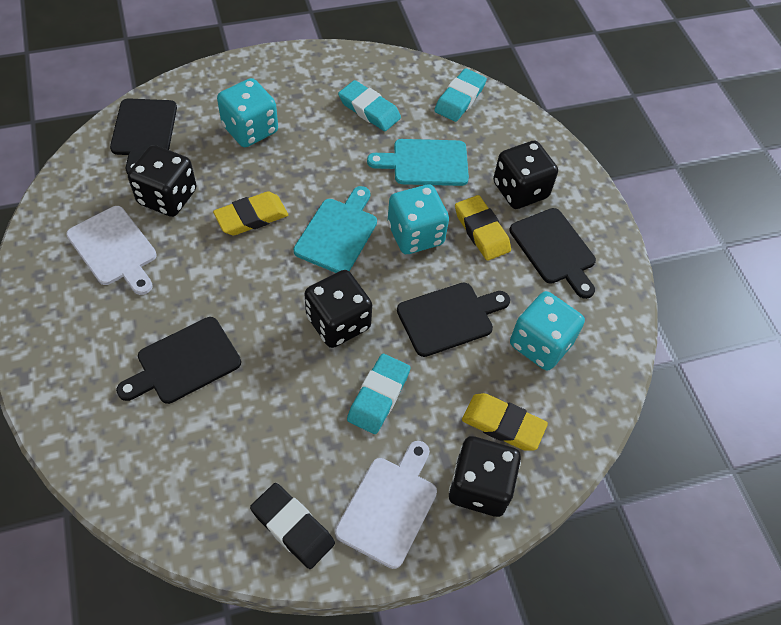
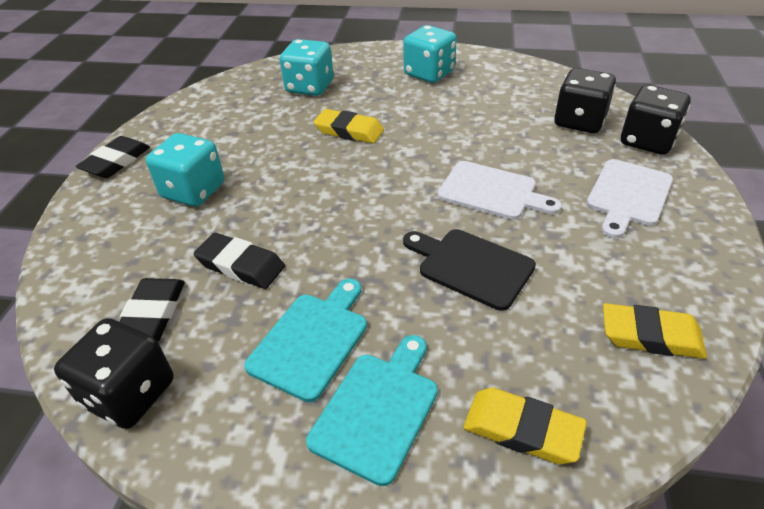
black cutting board: 4 -> 1
black dice: 4 -> 3
black eraser: 1 -> 3
turquoise eraser: 3 -> 0

